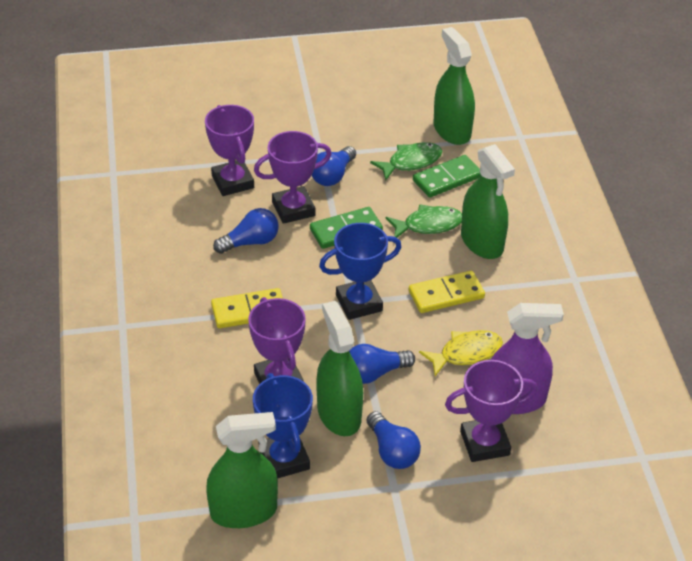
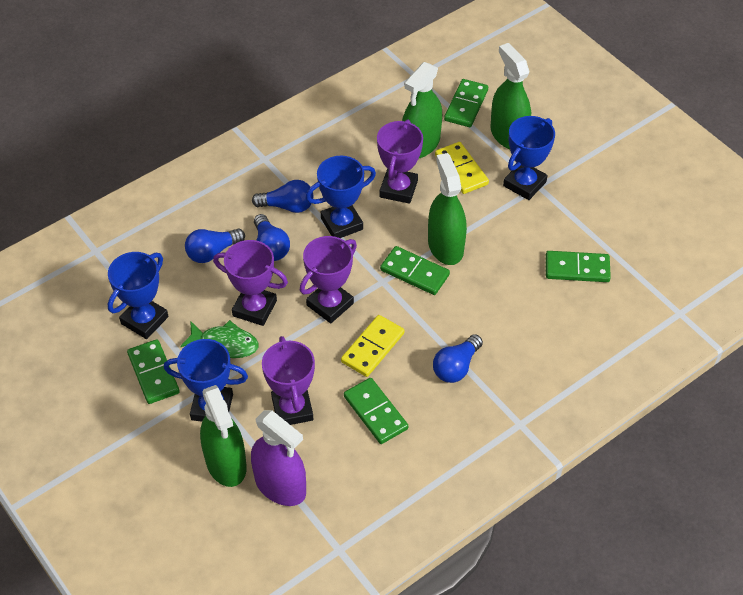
blue trophy: 2 -> 4
green domino: 2 -> 5
green fish: 2 -> 1
yellow fish: 1 -> 0

